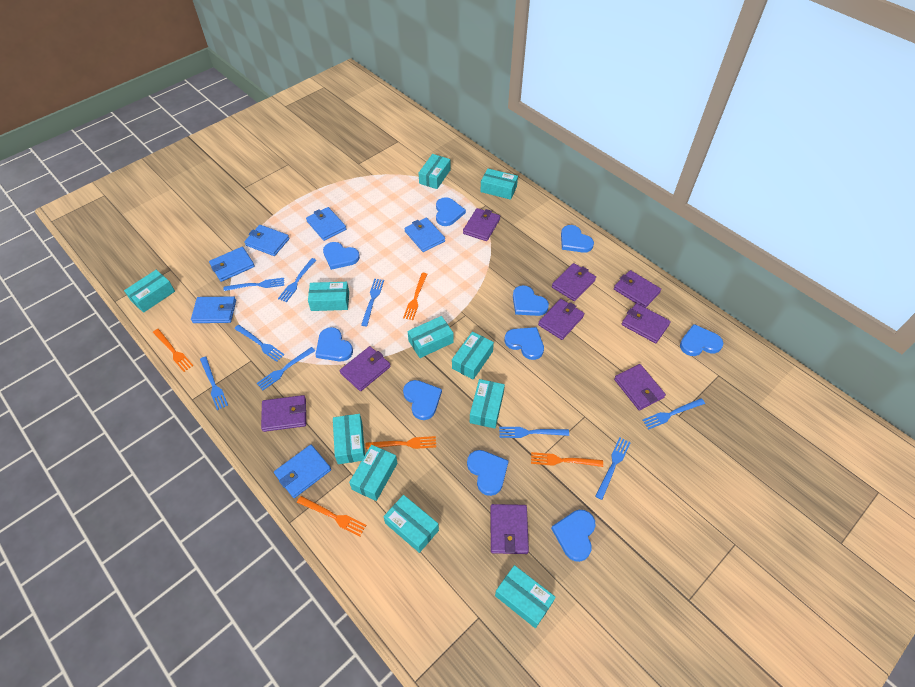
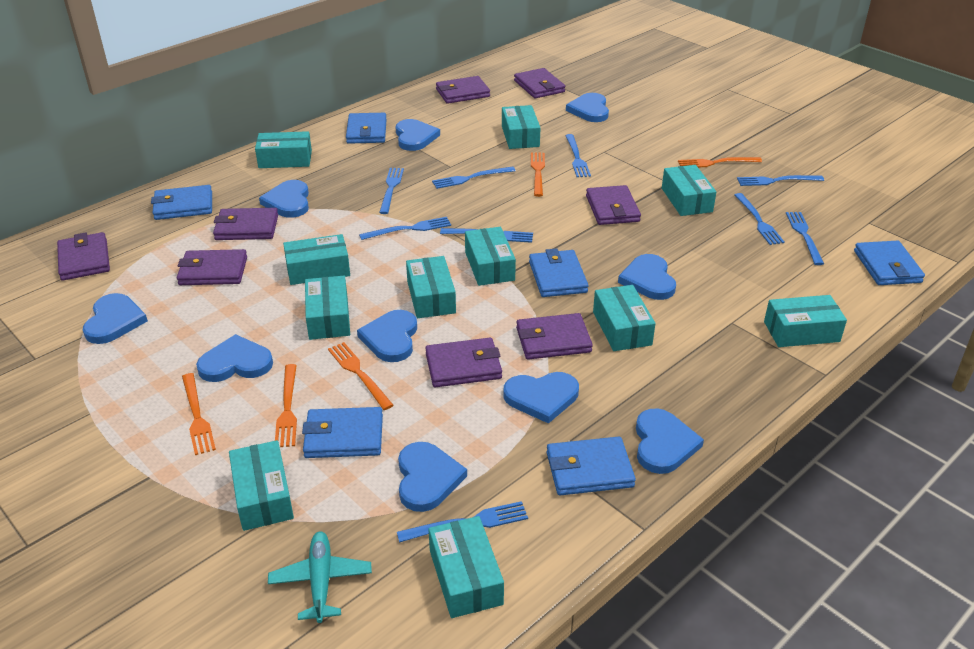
purple wallet: 9 -> 8
turquoise plane: 0 -> 1

